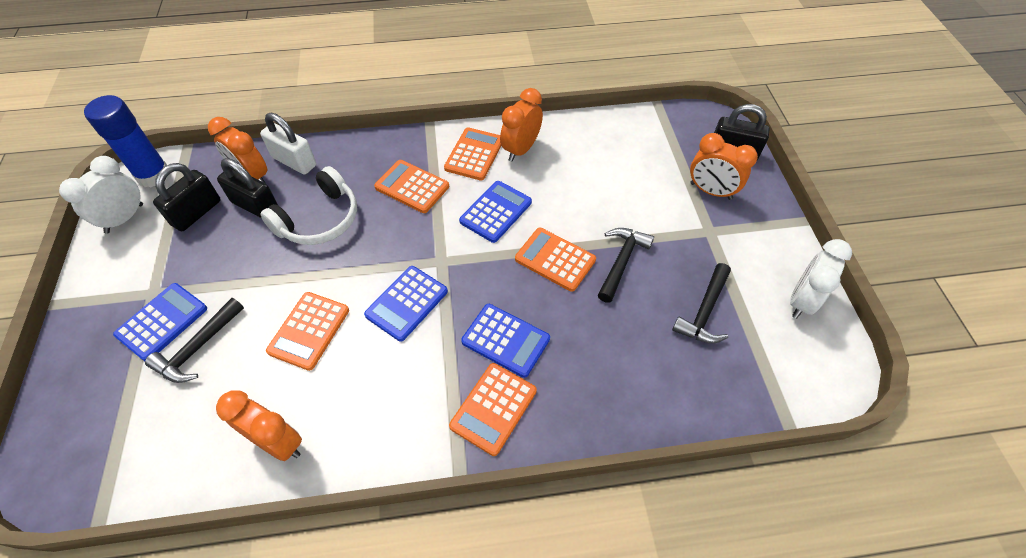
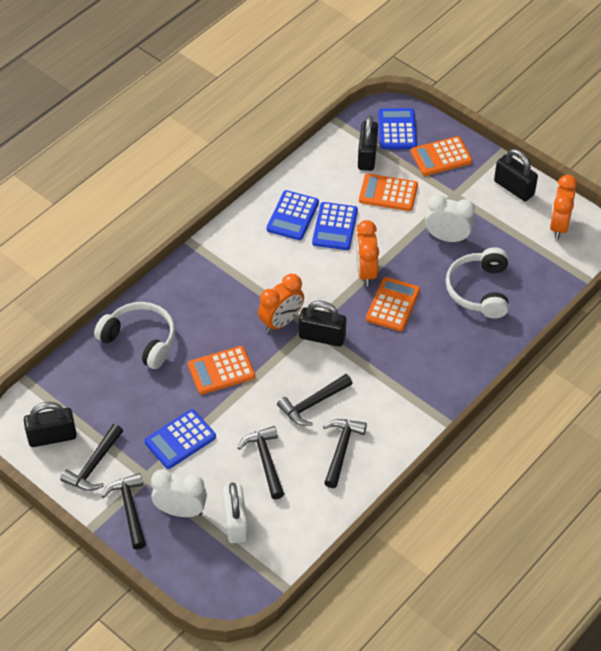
black hammer: 3 -> 5
black padlock: 3 -> 4
blue glue stick: 1 -> 0
orange calculator: 5 -> 4
orange clock: 4 -> 3
white headphones: 1 -> 2

